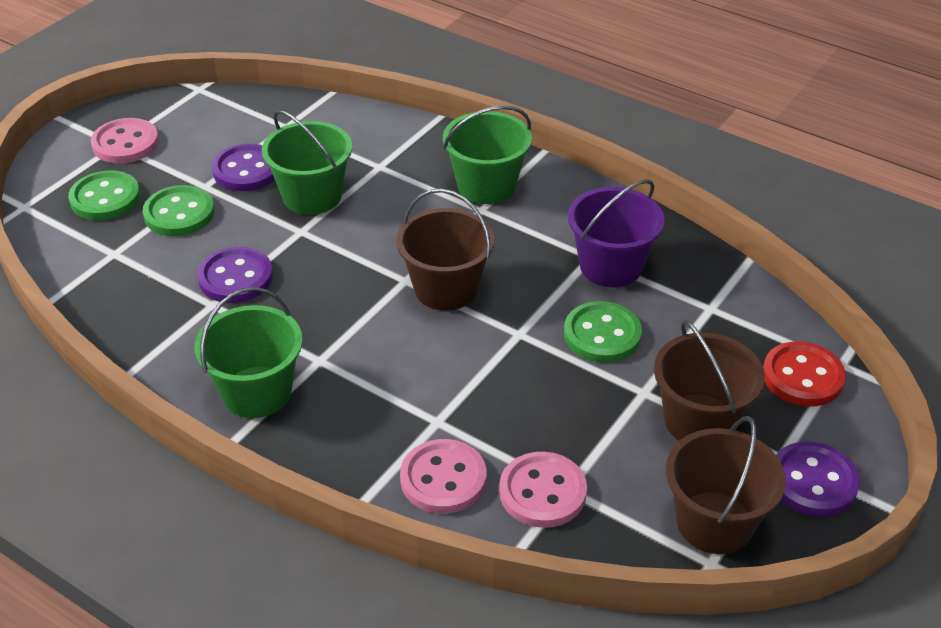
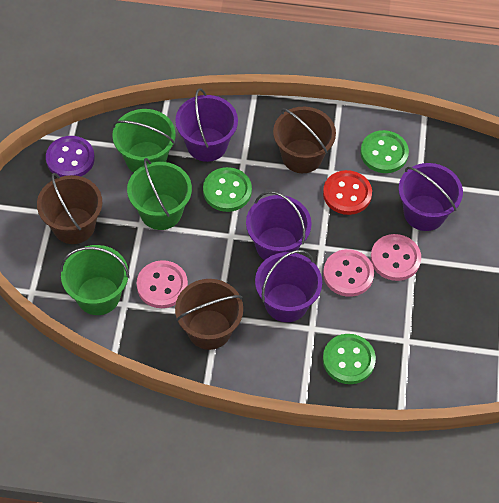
purple bucket: 1 -> 4
purple button: 3 -> 1

